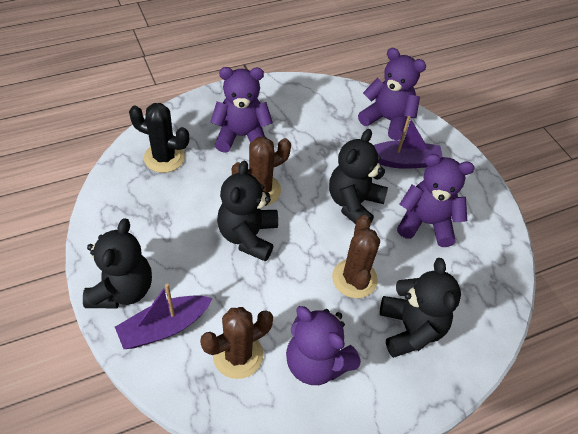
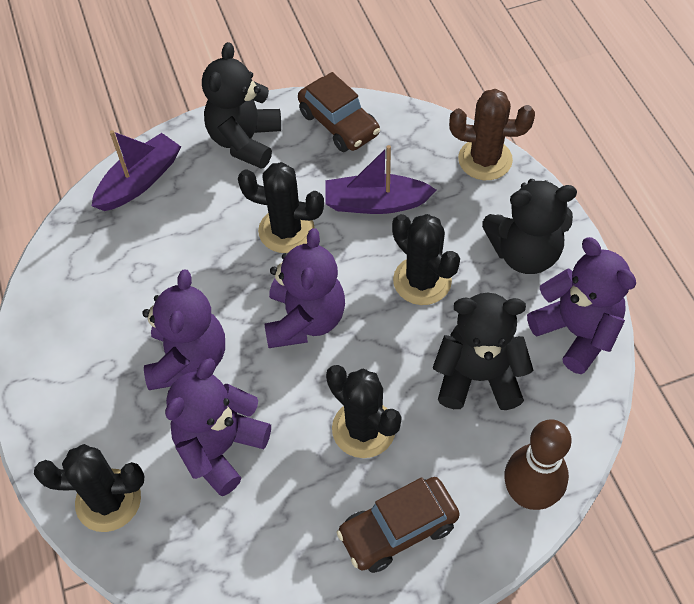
black cactus: 1 -> 4
black teddy bear: 4 -> 3
brown bowling pin: 0 -> 1
brown cactus: 3 -> 1
brown car: 0 -> 2

